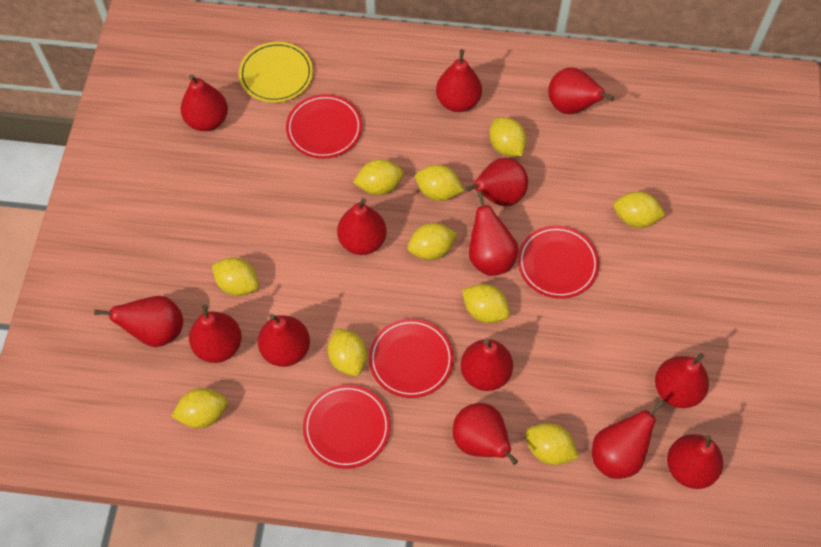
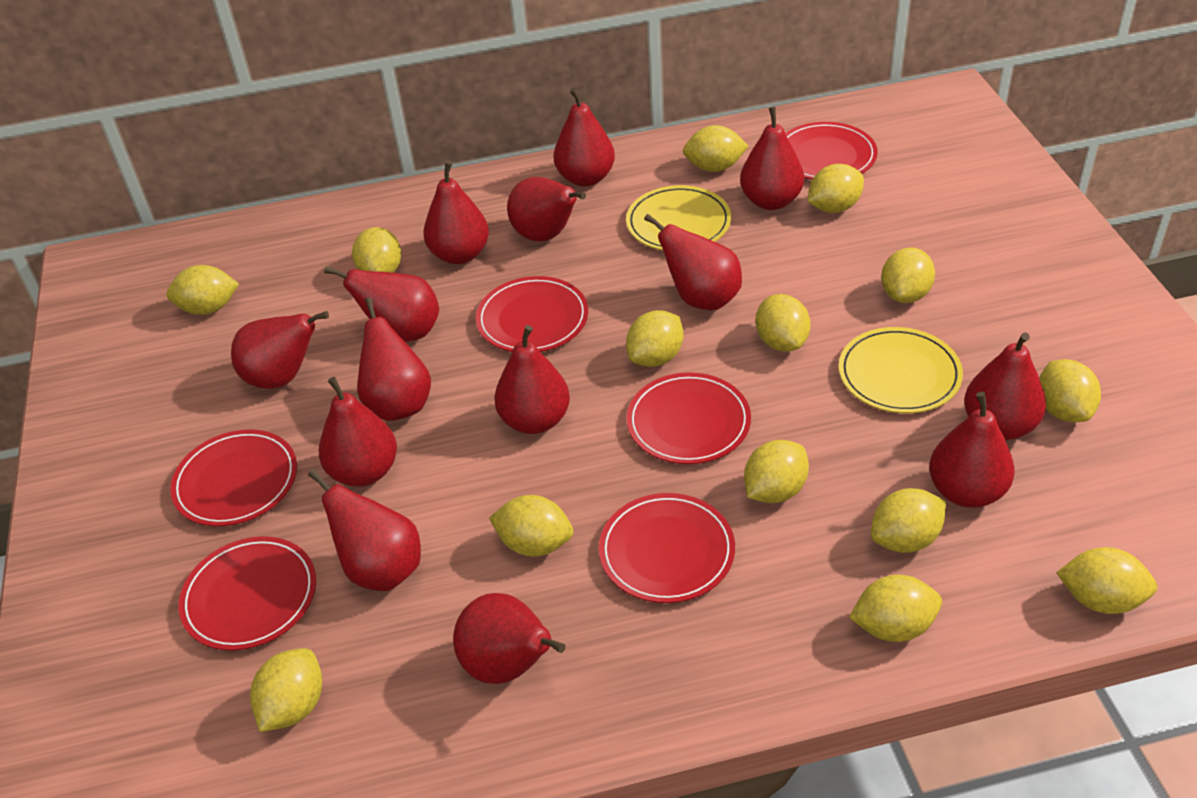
red plate: 4 -> 6
yellow lemon: 10 -> 14
yellow plate: 1 -> 2

